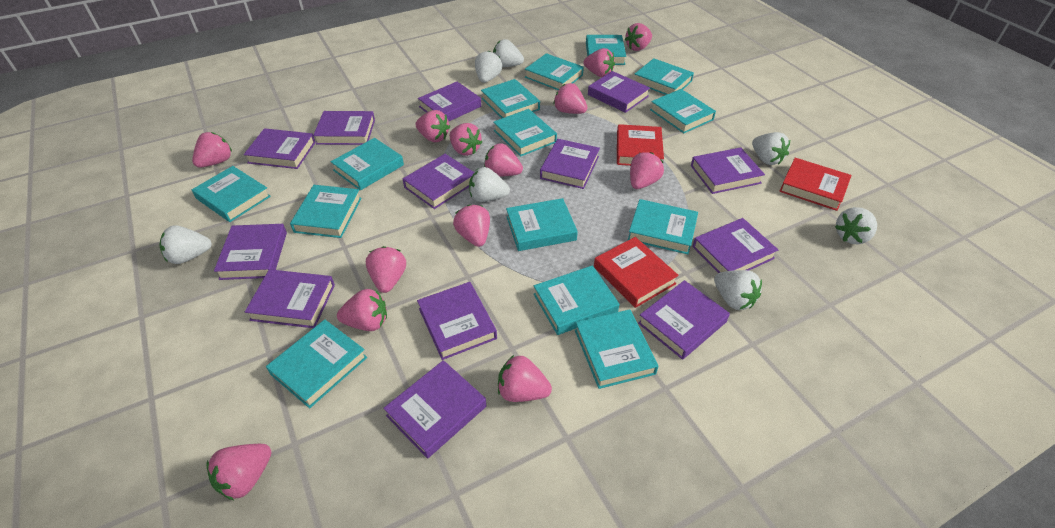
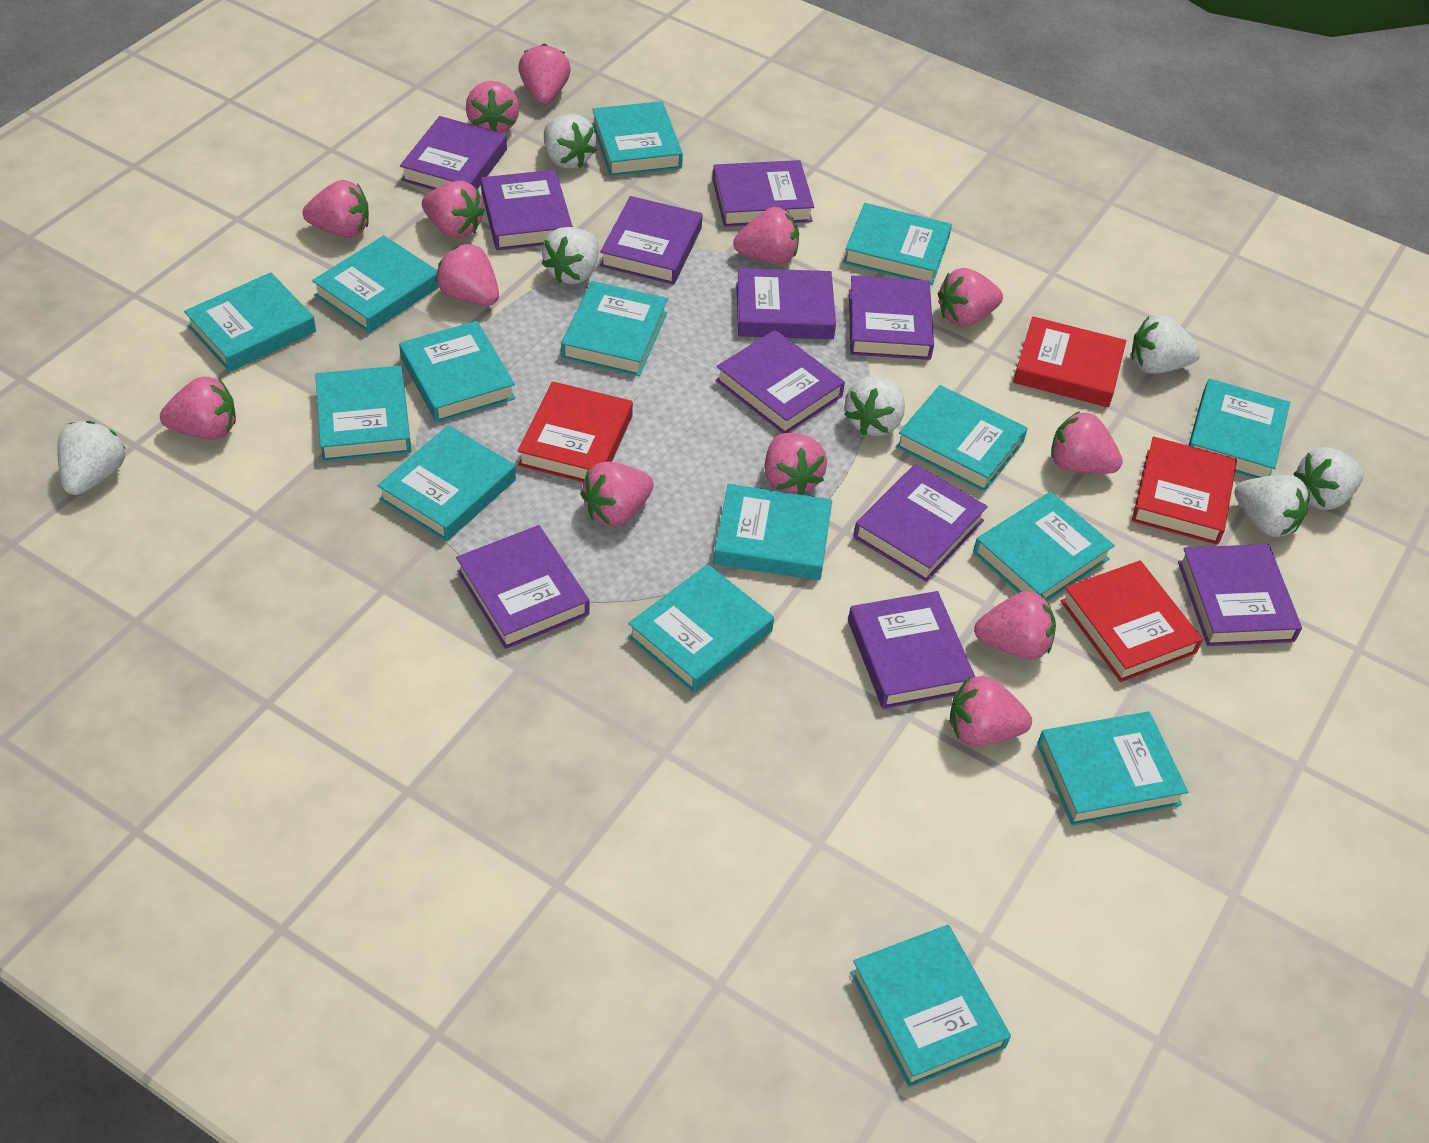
purple book: 13 -> 11
red book: 3 -> 4
turquoise book: 14 -> 15

